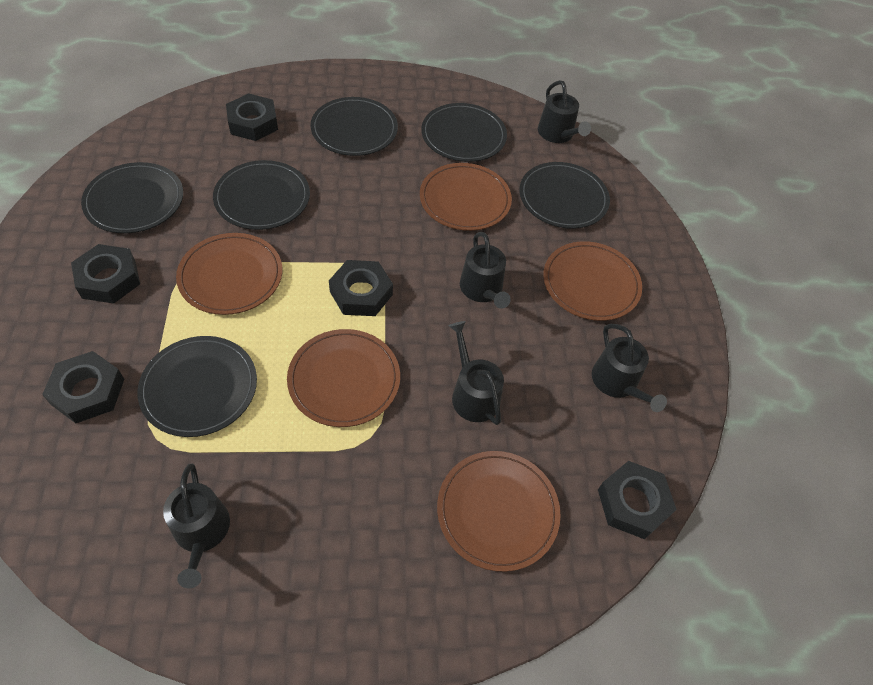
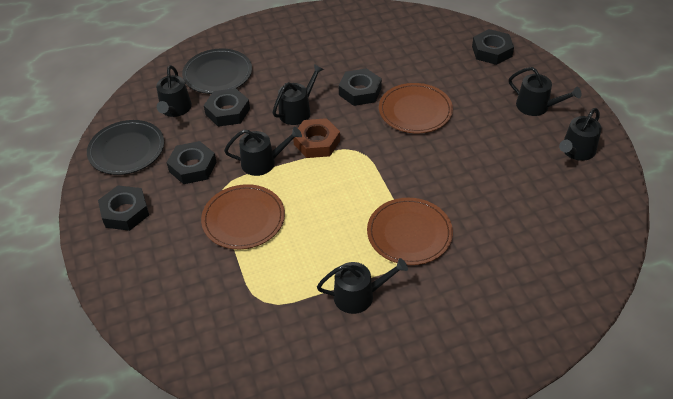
black plate: 6 -> 2
black watering can: 5 -> 6
brown nut: 0 -> 1
brown plate: 5 -> 3

